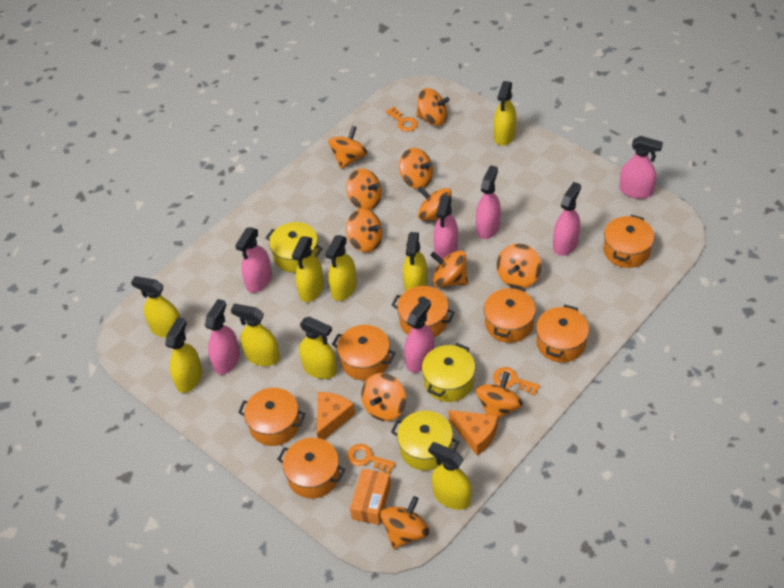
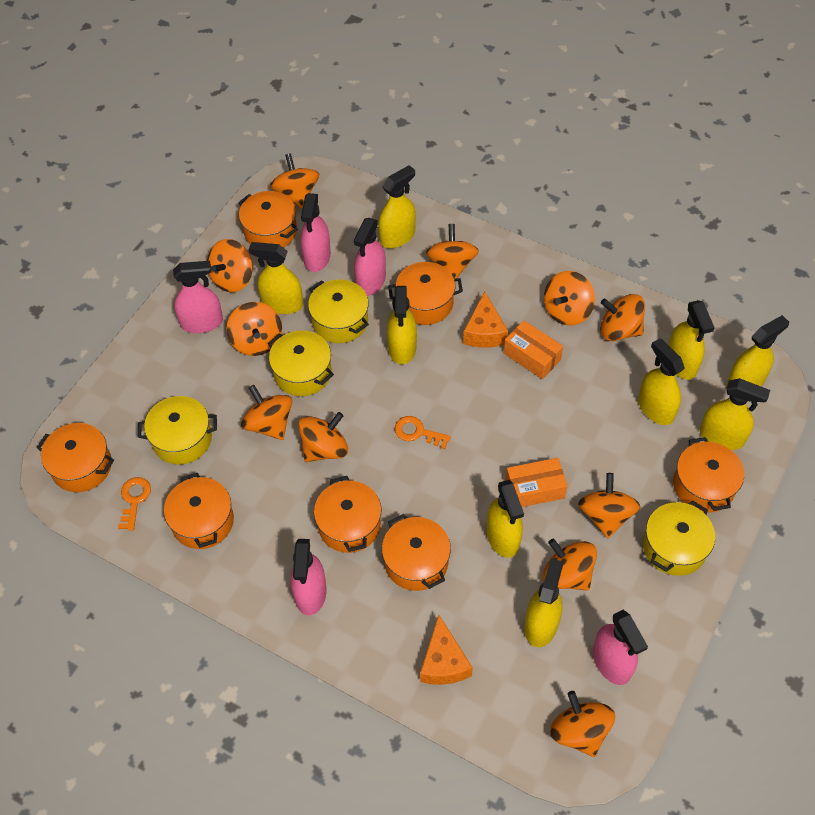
orange box: 1 -> 2
orange key: 3 -> 2
pink spray bottle: 7 -> 5
yellow pot: 3 -> 4

